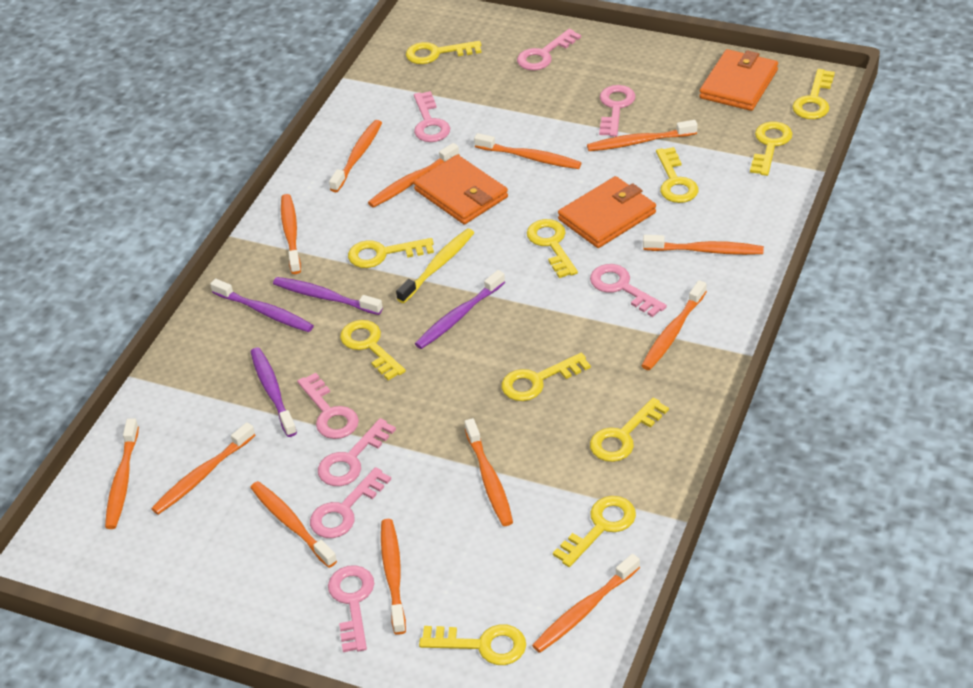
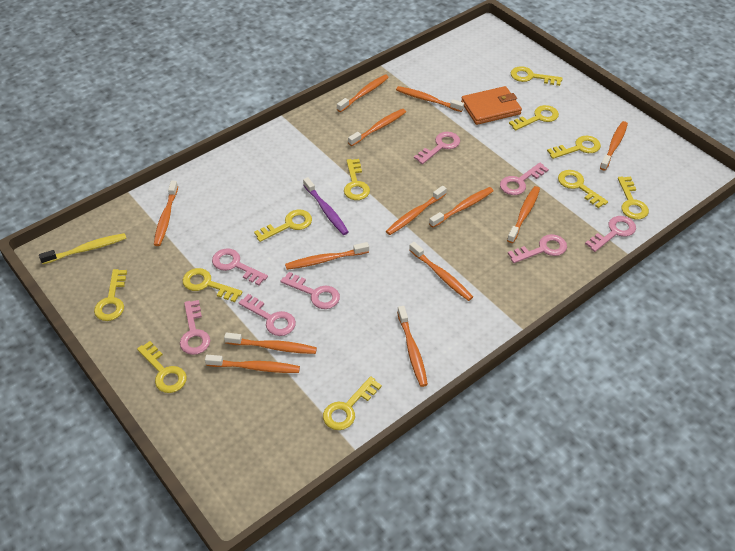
orange wallet: 3 -> 1
purple toothbrush: 4 -> 1

